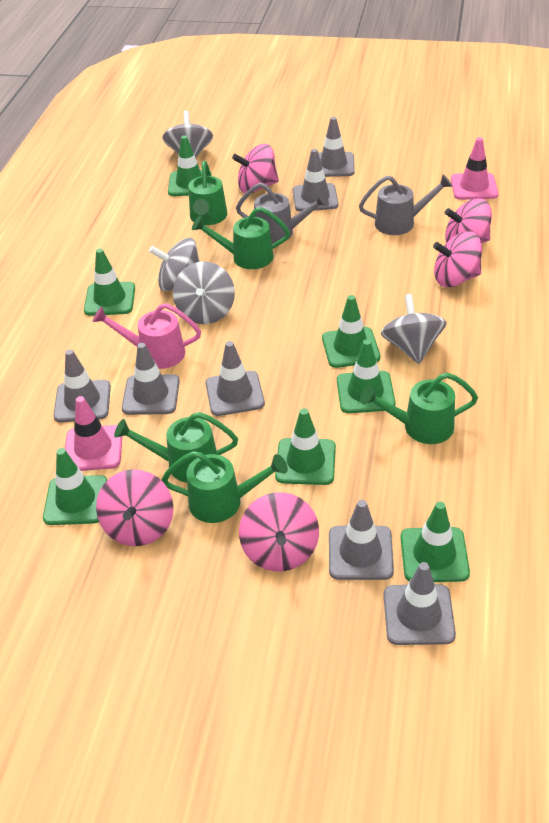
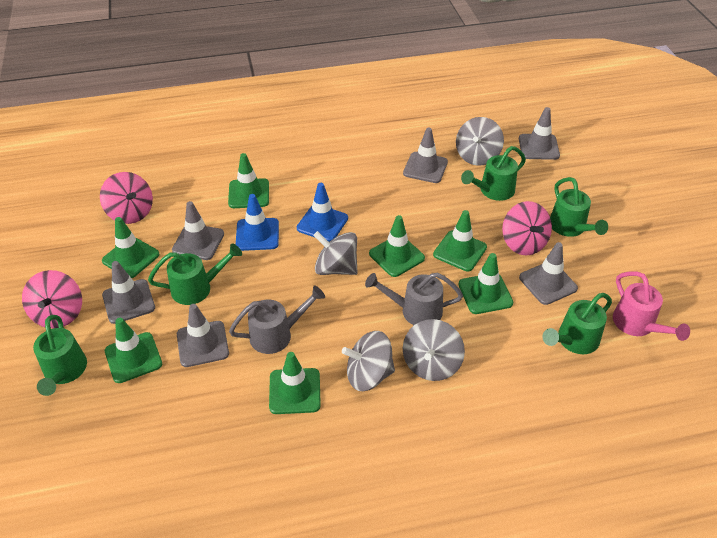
blue traffic cone: 0 -> 2
grey traffic cone: 7 -> 6
pink spinning top: 5 -> 3
pink traffic cone: 2 -> 0

